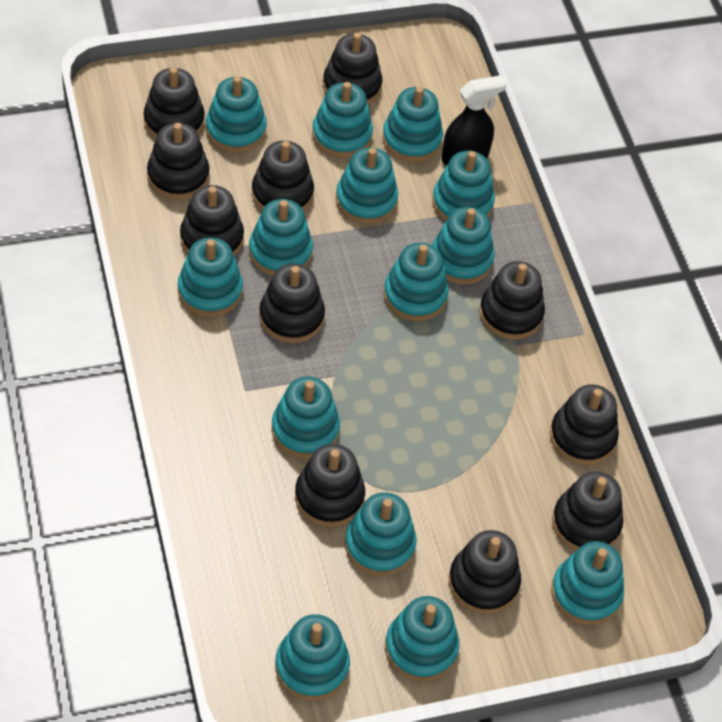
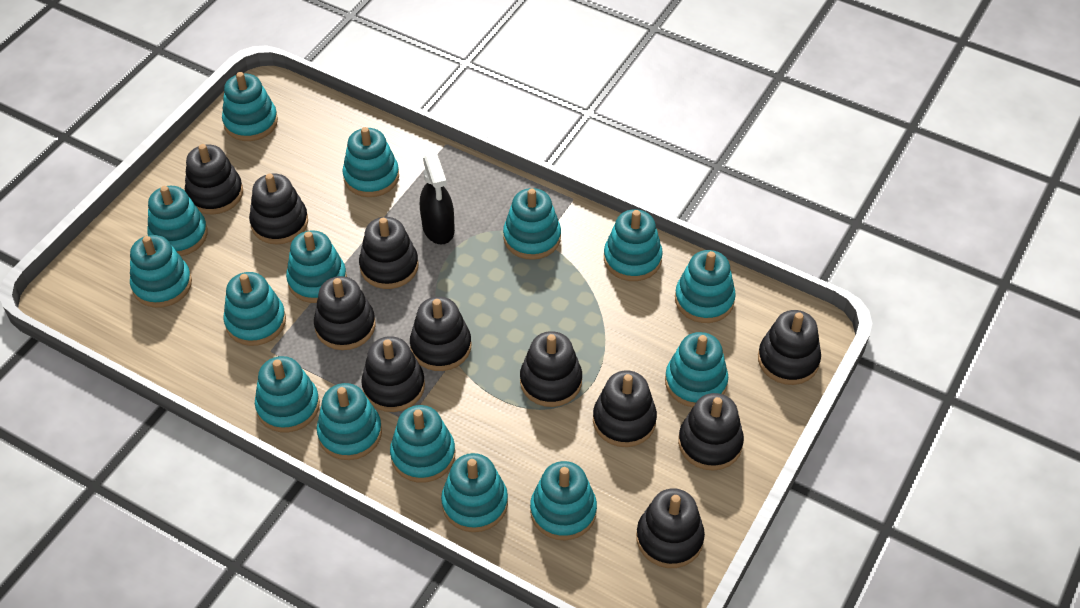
turquoise stacking toy: 14 -> 15

